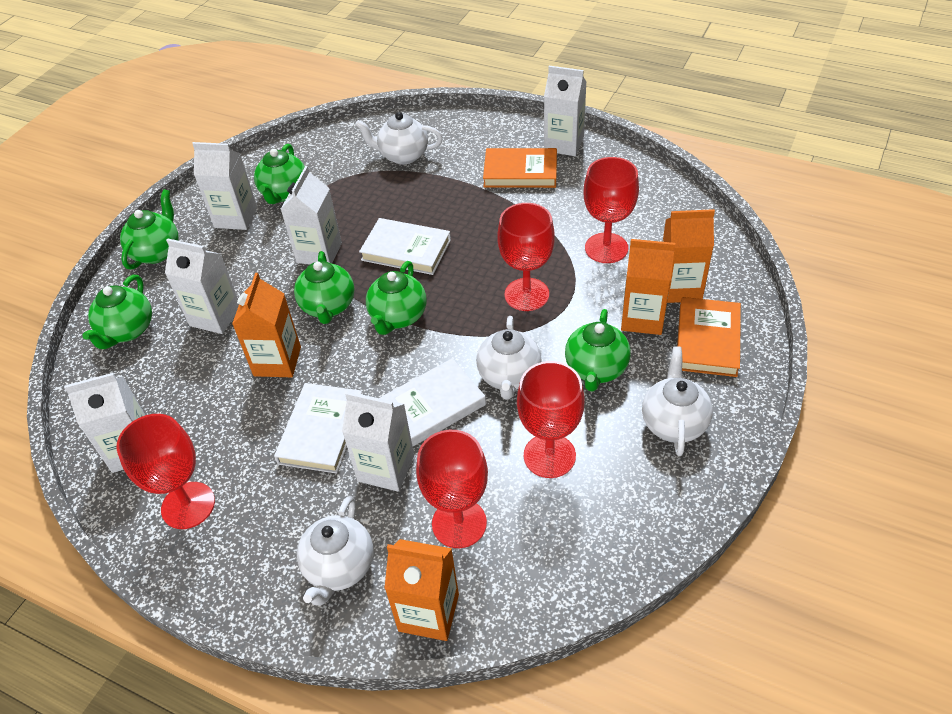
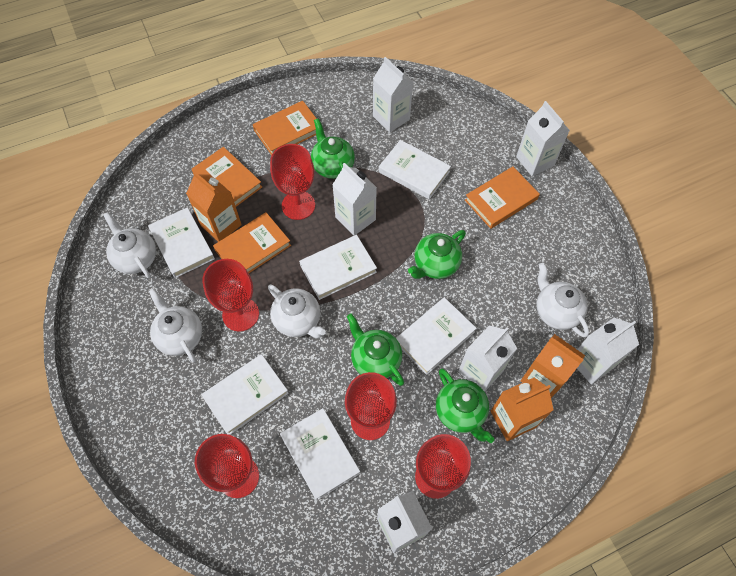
green teapot: 6 -> 4
orange book: 2 -> 4
orange carton: 4 -> 3
white book: 3 -> 6

